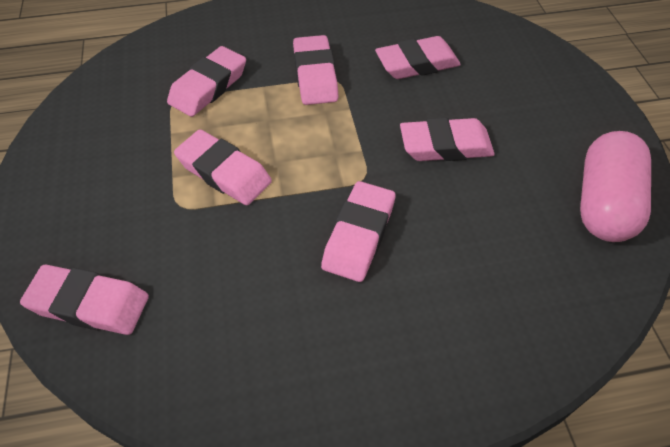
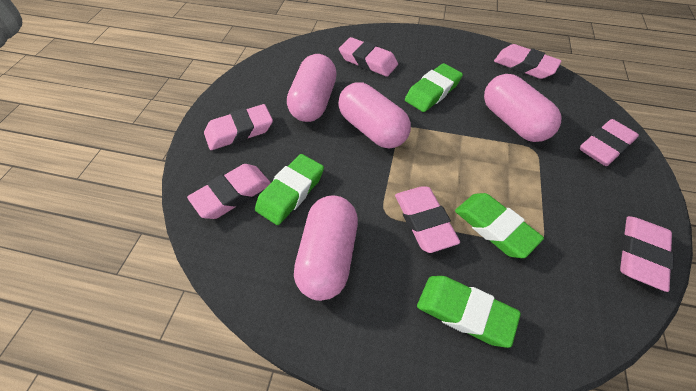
green eraser: 0 -> 4
pink capsule: 1 -> 4

